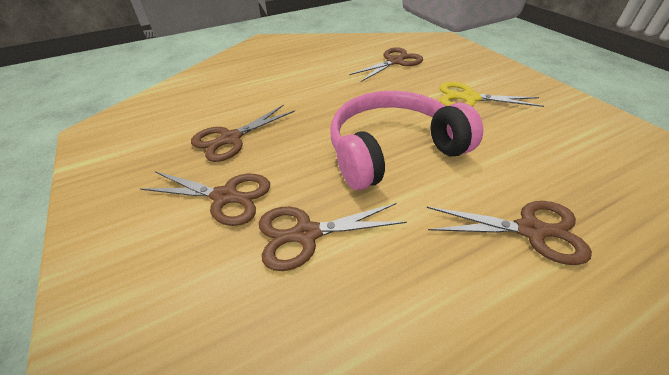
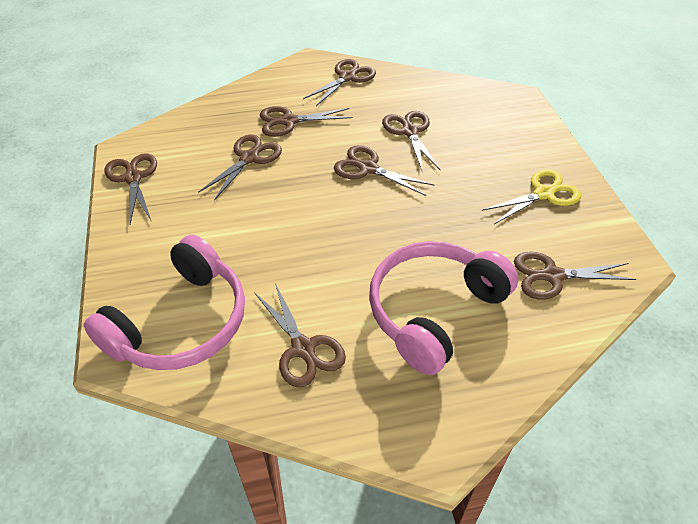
brown scissors: 5 -> 8
pink headphones: 1 -> 2

